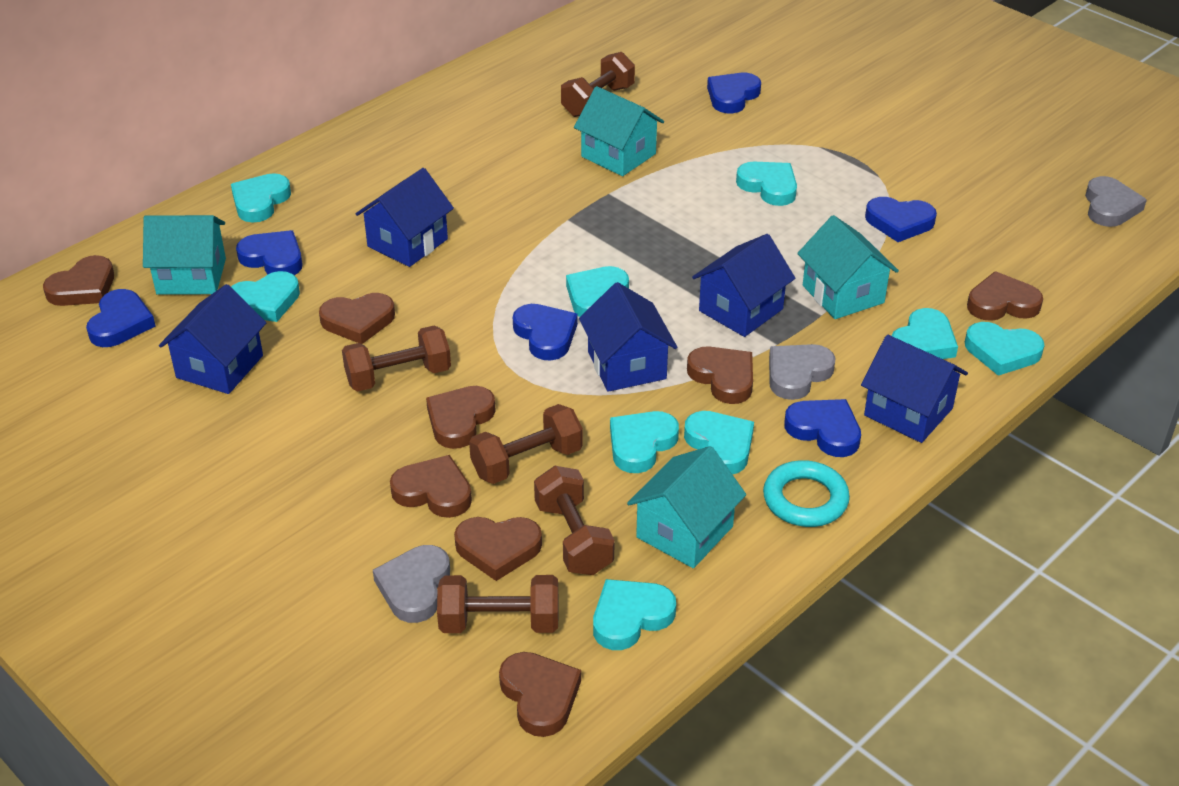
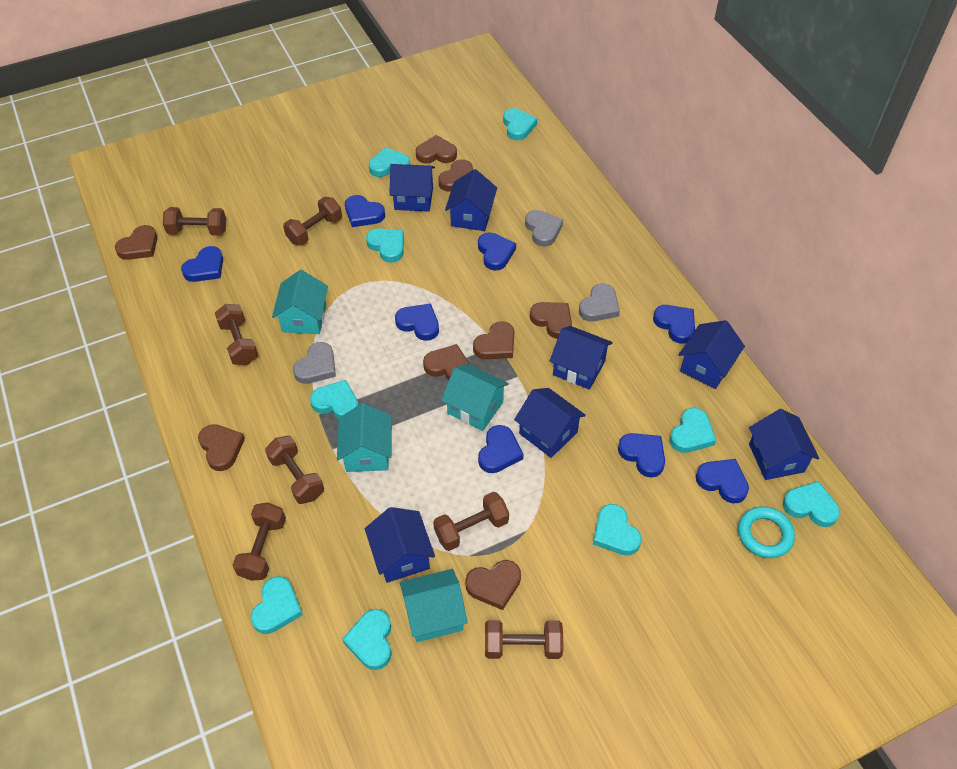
blue heart: 6 -> 8
blue house: 5 -> 7
brown dumbbell: 5 -> 7

